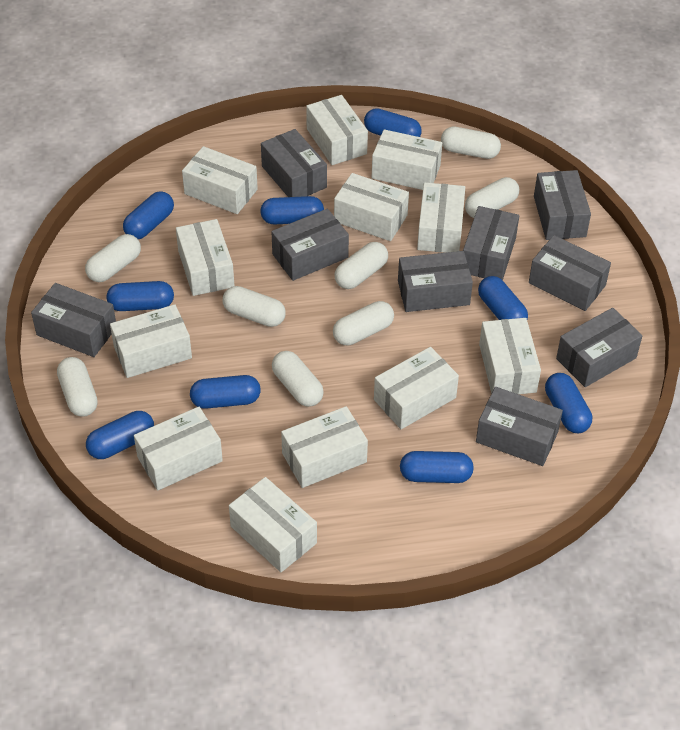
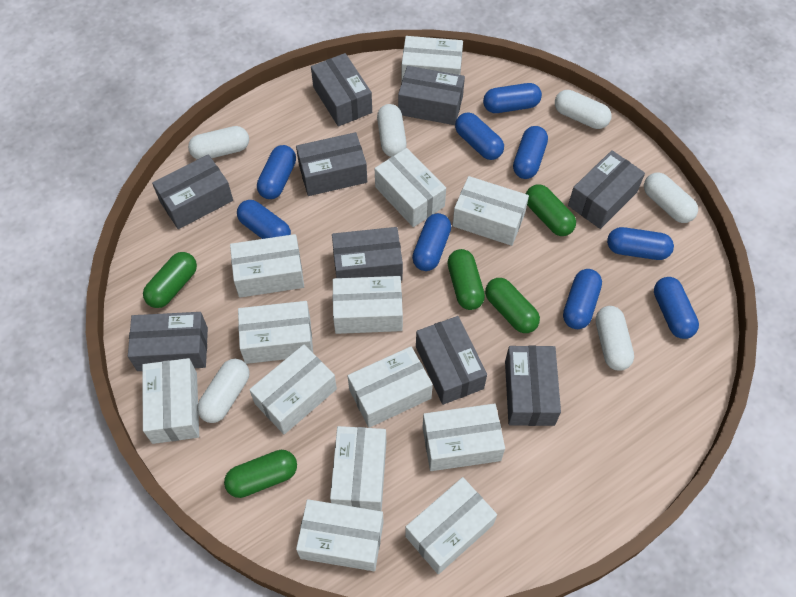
green capsule: 0 -> 5
white box: 12 -> 13
white capsule: 8 -> 6

